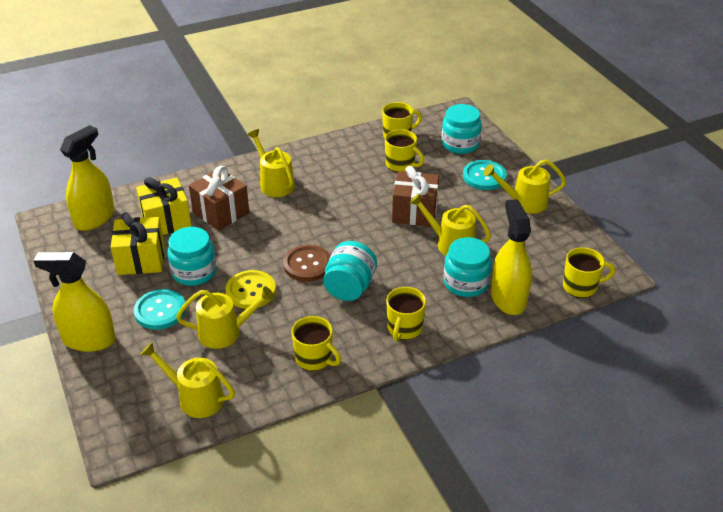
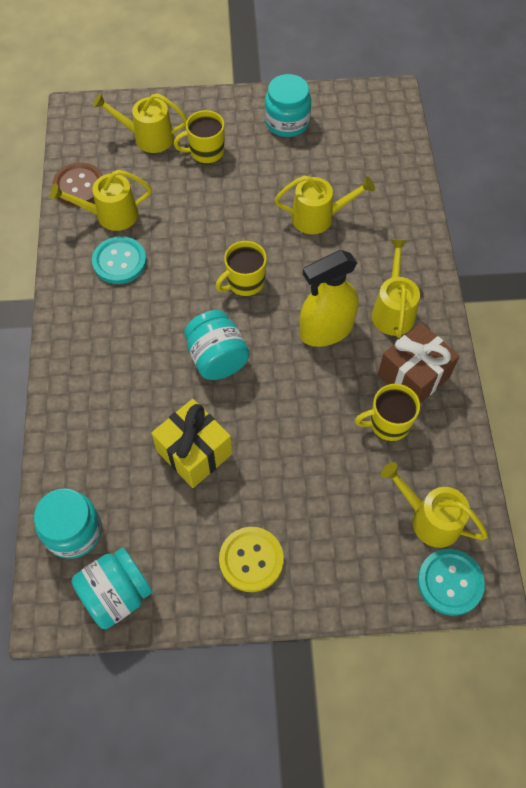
brown gift: 2 -> 1
yellow gift: 2 -> 1
yellow mug: 5 -> 3
yellow spray bottle: 3 -> 1

